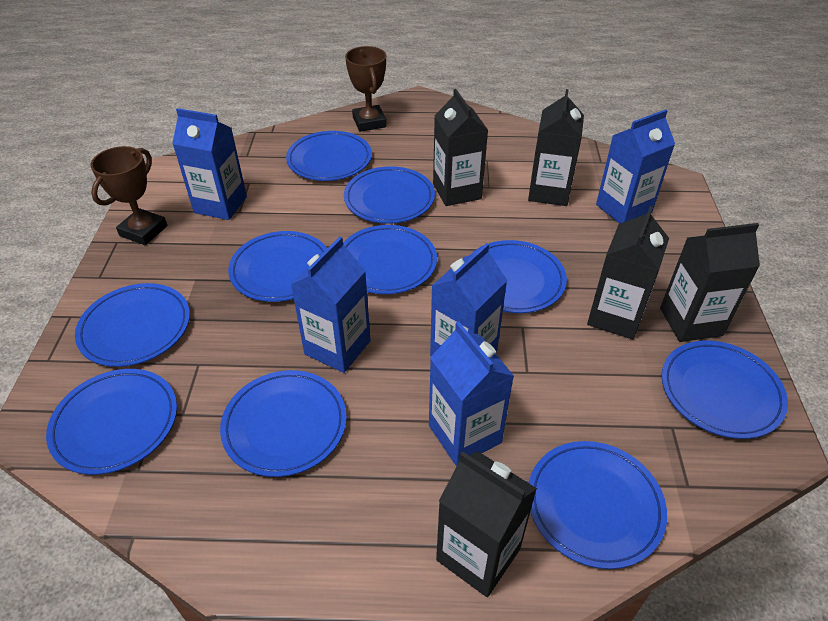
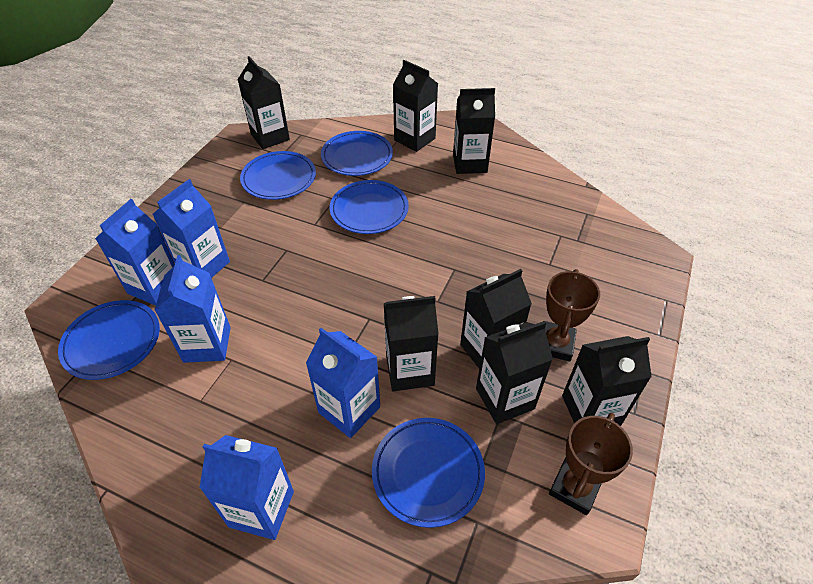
black carton: 5 -> 7
blue plate: 10 -> 5

